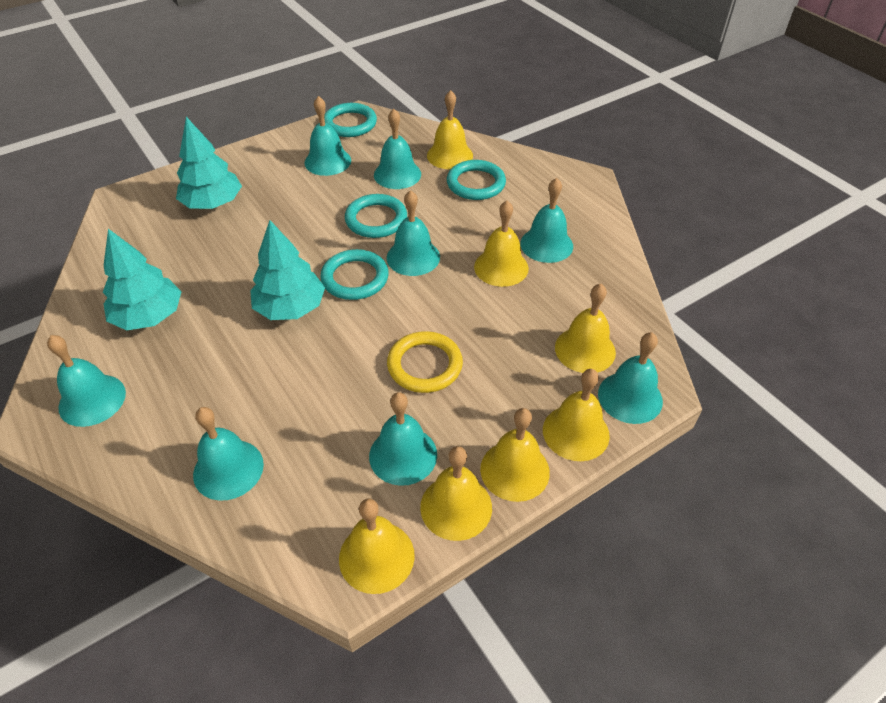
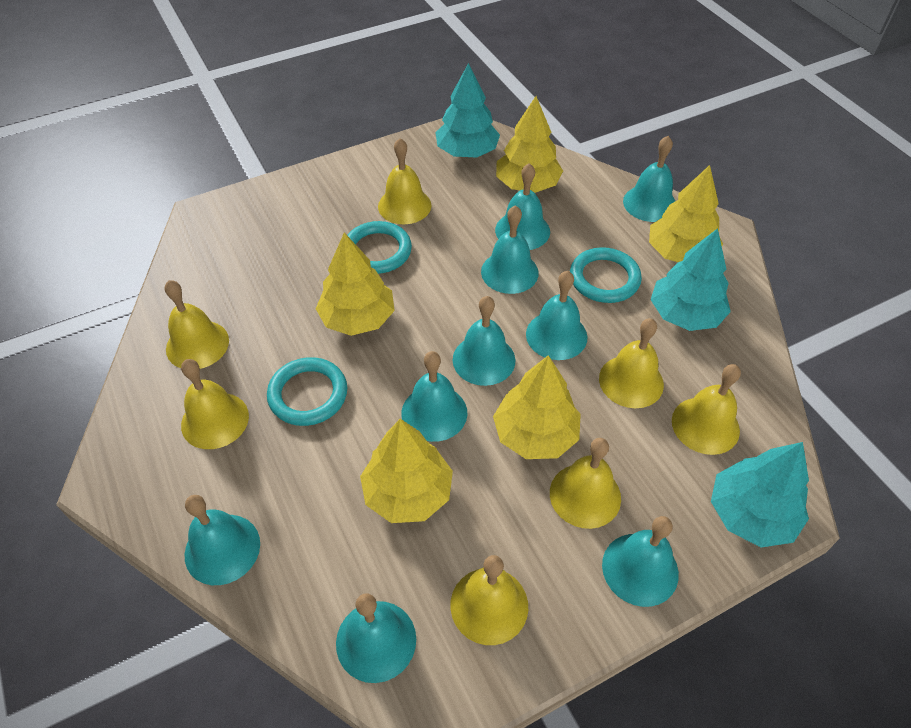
turquoise bell: 8 -> 9
turquoise ring: 4 -> 3
yellow ring: 1 -> 0
yellow tree: 0 -> 5

